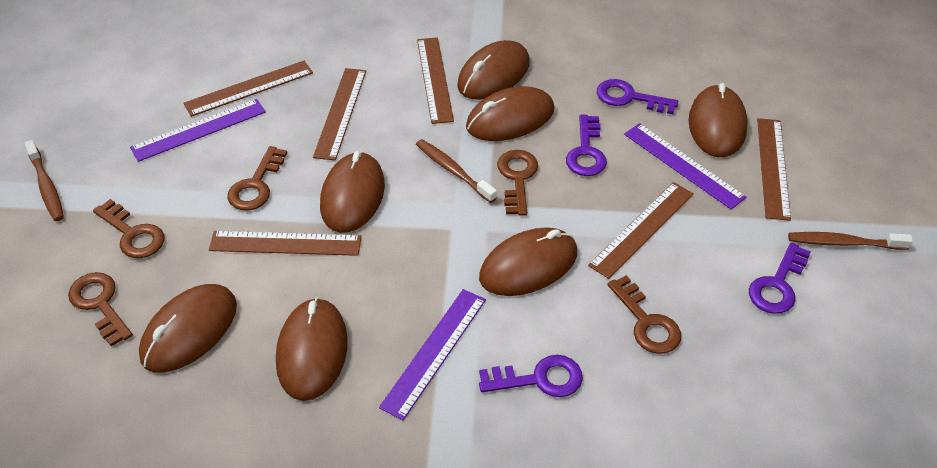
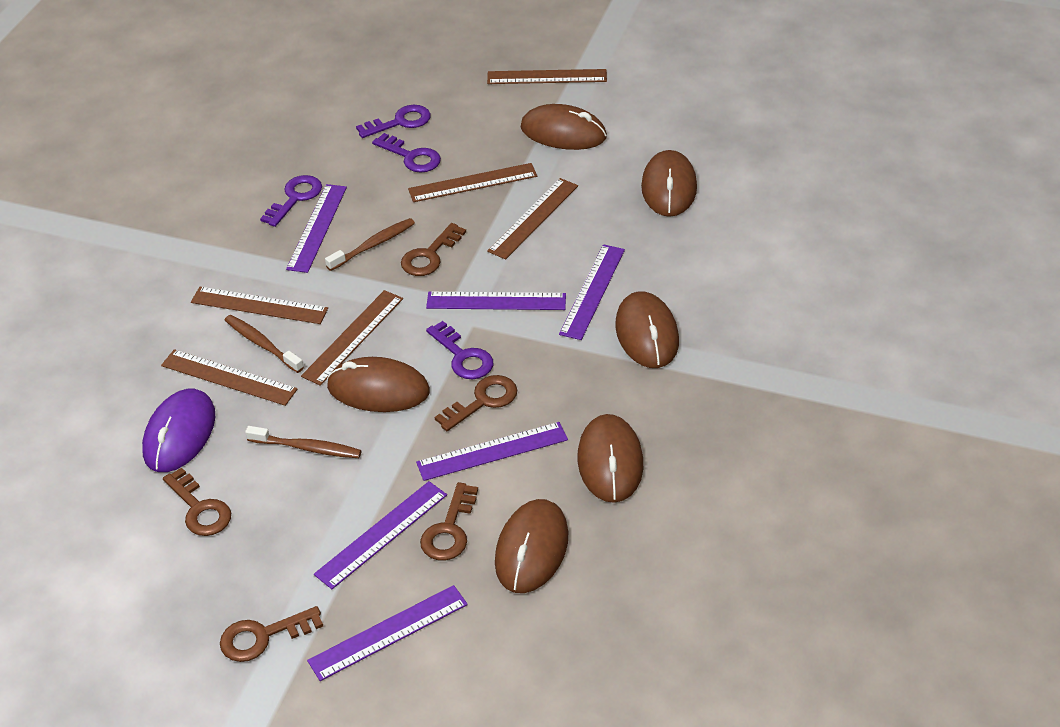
brown mouse: 7 -> 6
purple mouse: 0 -> 1
purple ruler: 3 -> 6

